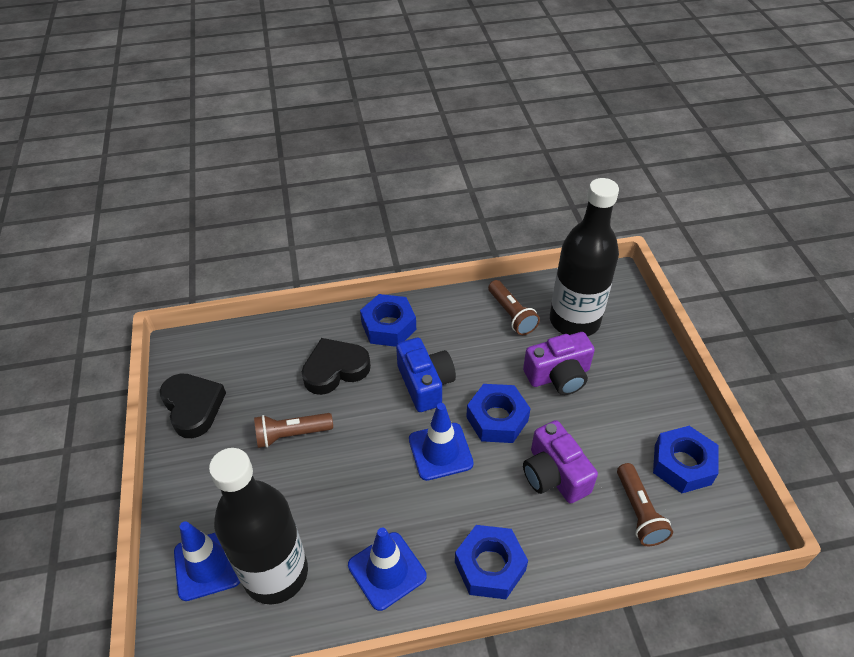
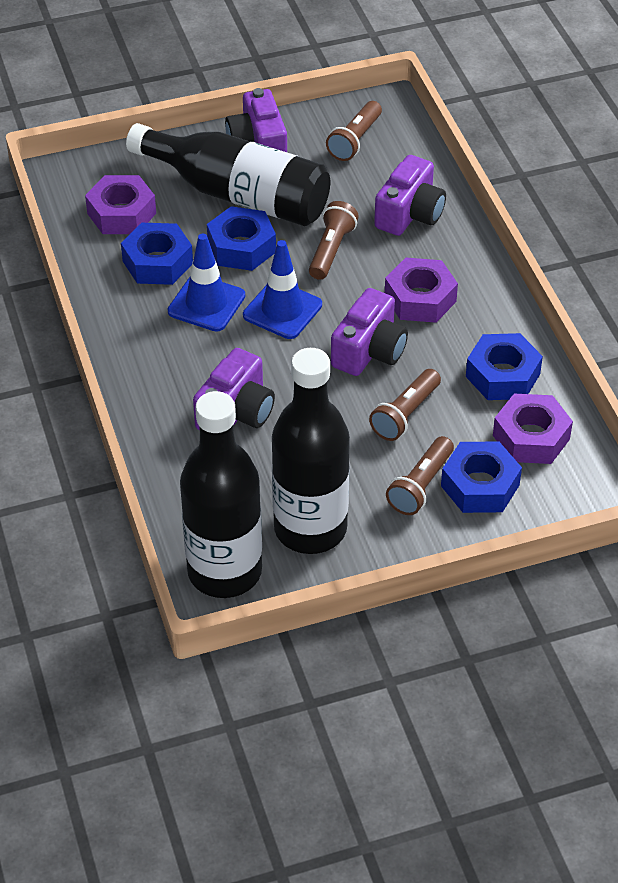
black bottle: 2 -> 3
black heart: 2 -> 0
blue camera: 1 -> 0
blue traffic cone: 3 -> 2
brown flashlight: 3 -> 4
purple camera: 2 -> 4
purple nut: 0 -> 3

